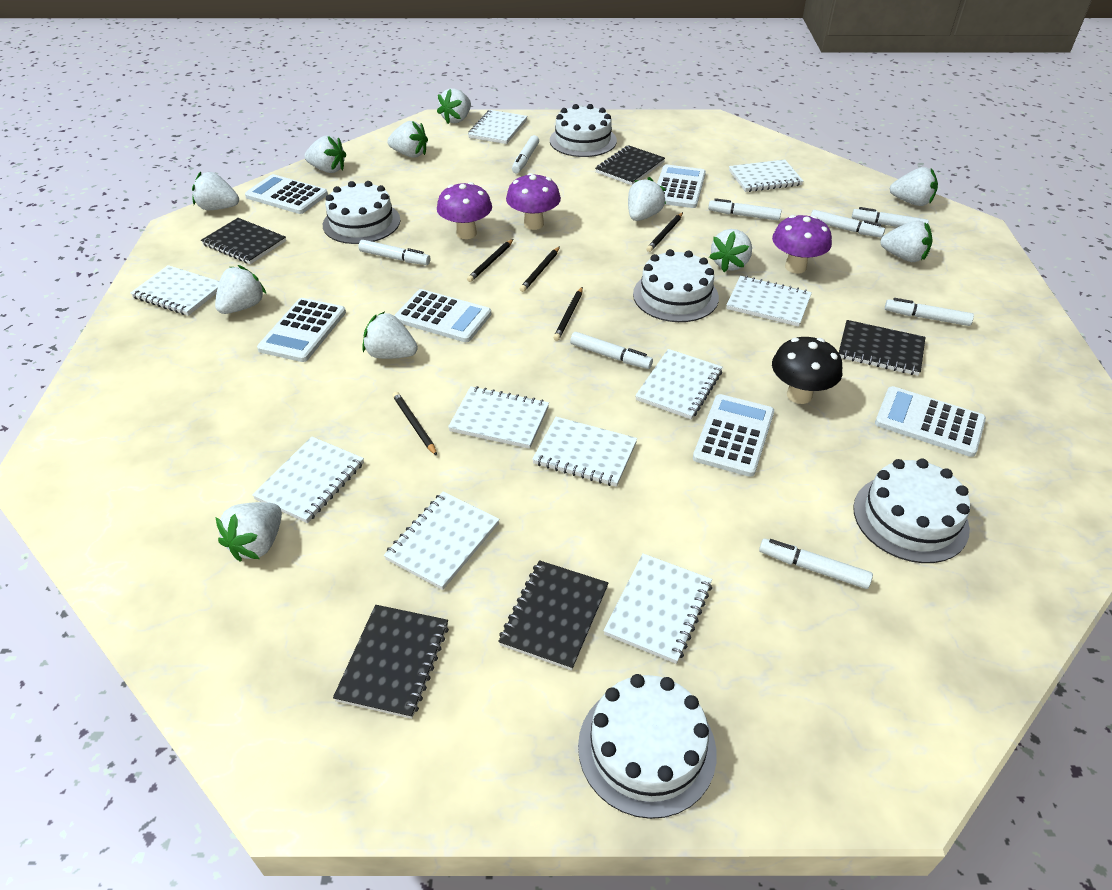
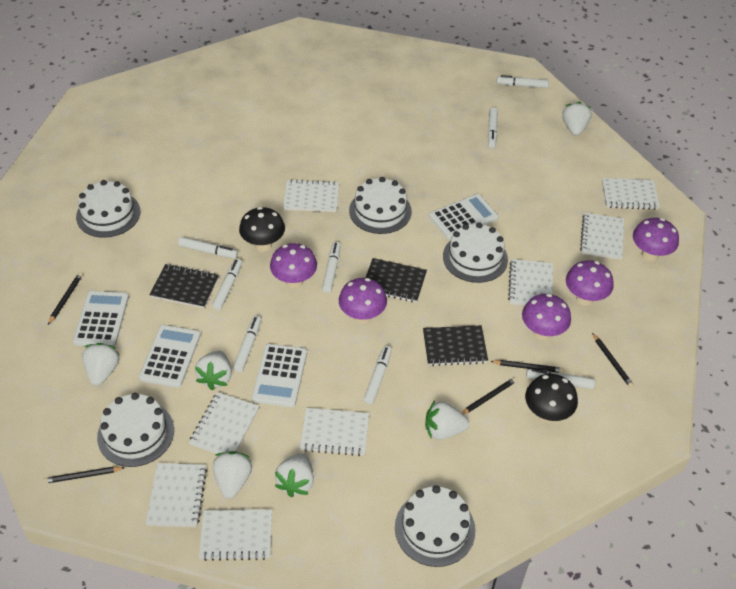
black mushroom: 1 -> 2
black notebook: 5 -> 3
purple mushroom: 3 -> 5
white calculator: 6 -> 4
white notebook: 10 -> 8
white strawberry: 11 -> 6

